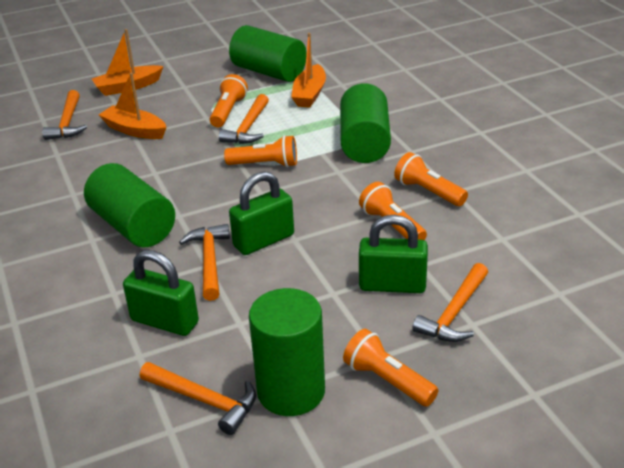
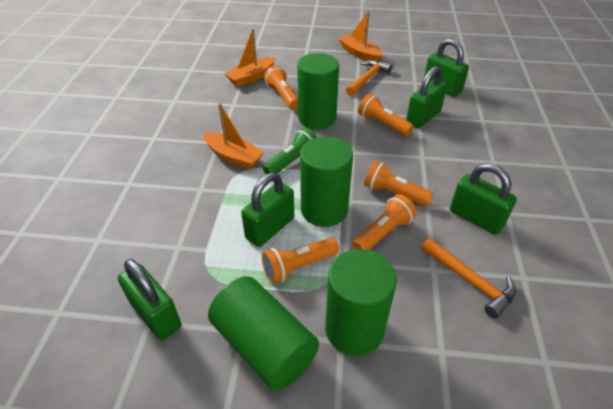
green flashlight: 0 -> 1
green padlock: 3 -> 5
orange hammer: 5 -> 2

